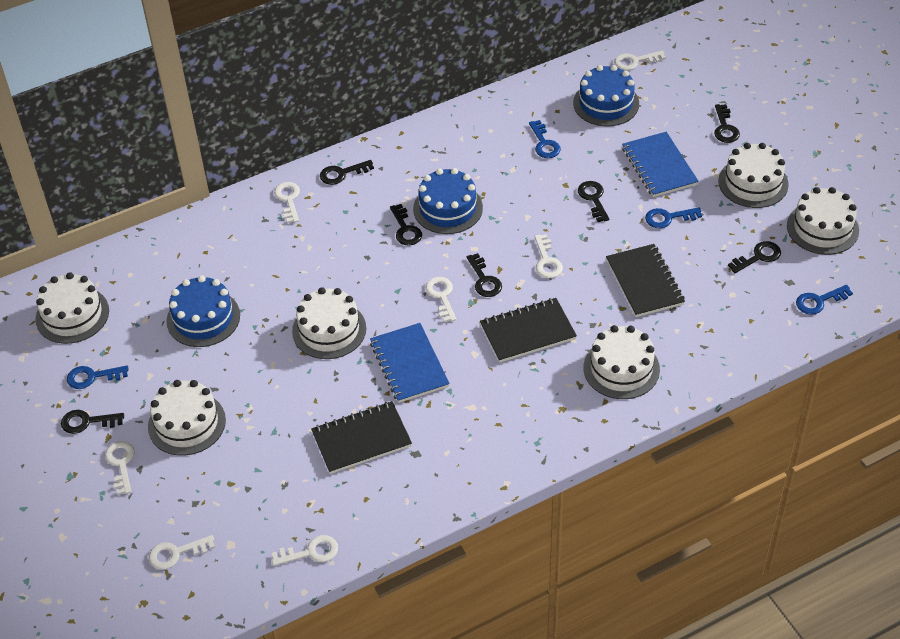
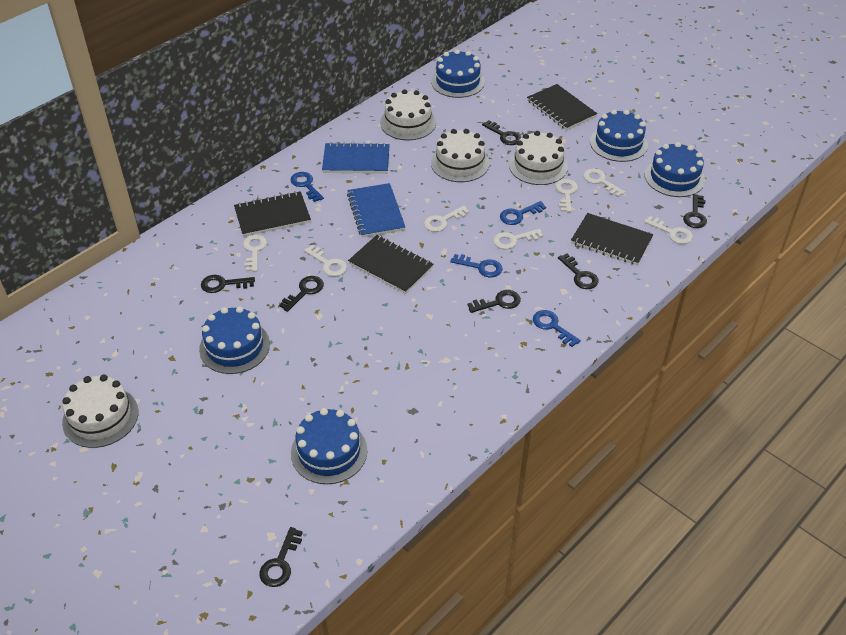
black notebook: 3 -> 4
blue cake: 3 -> 5
white cake: 6 -> 4

